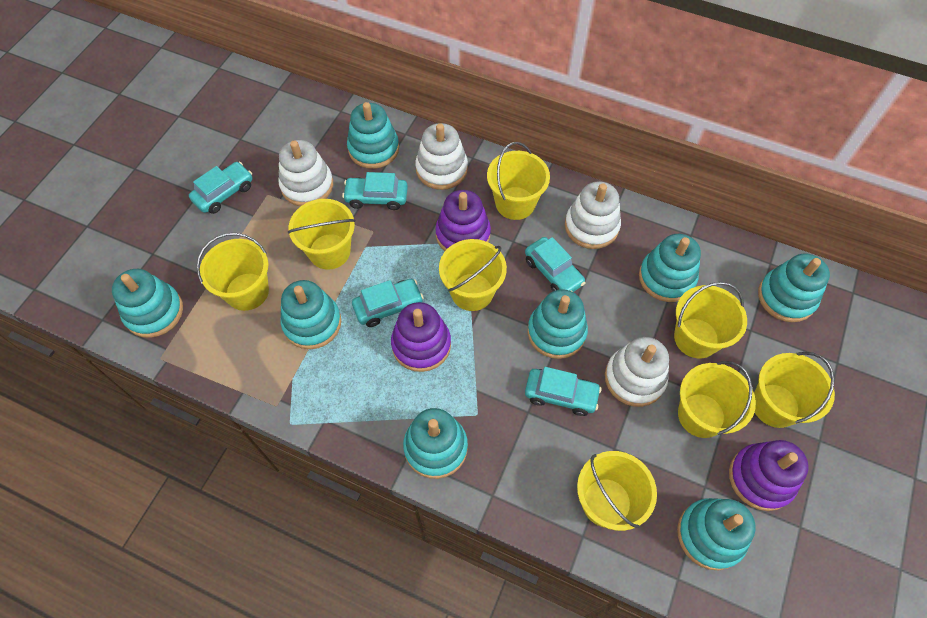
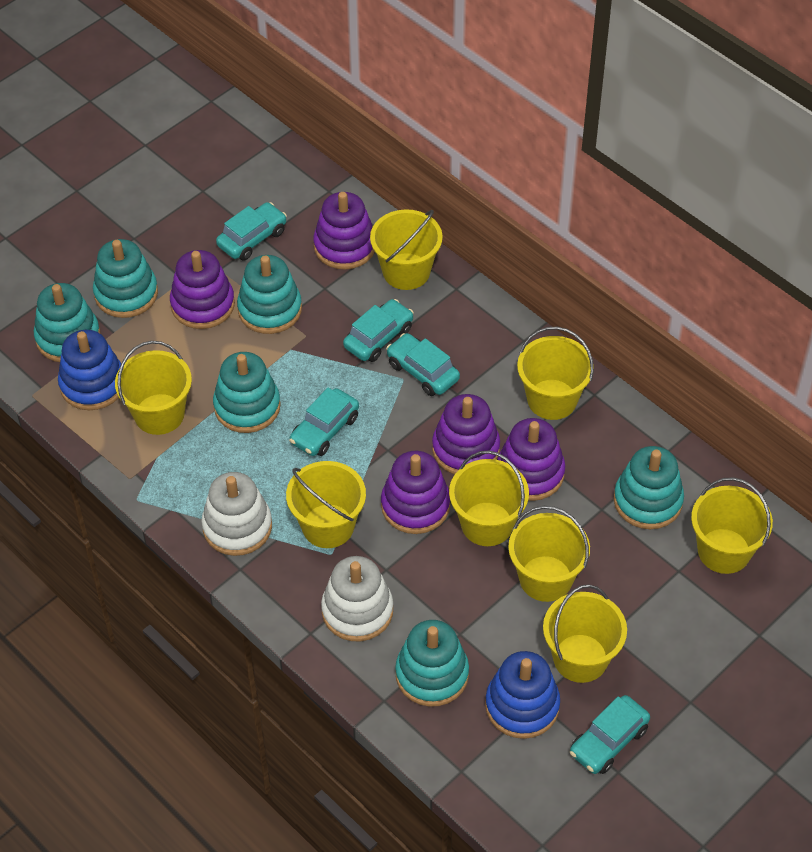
blue stacking toy: 0 -> 2
purple stacking toy: 3 -> 5
turquoise stacking toy: 8 -> 6
white stacking toy: 4 -> 2

